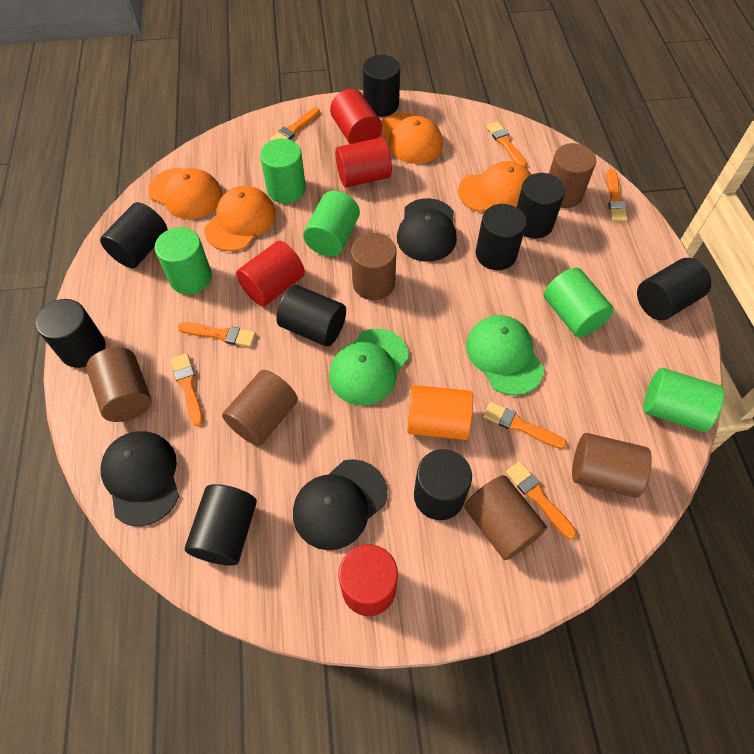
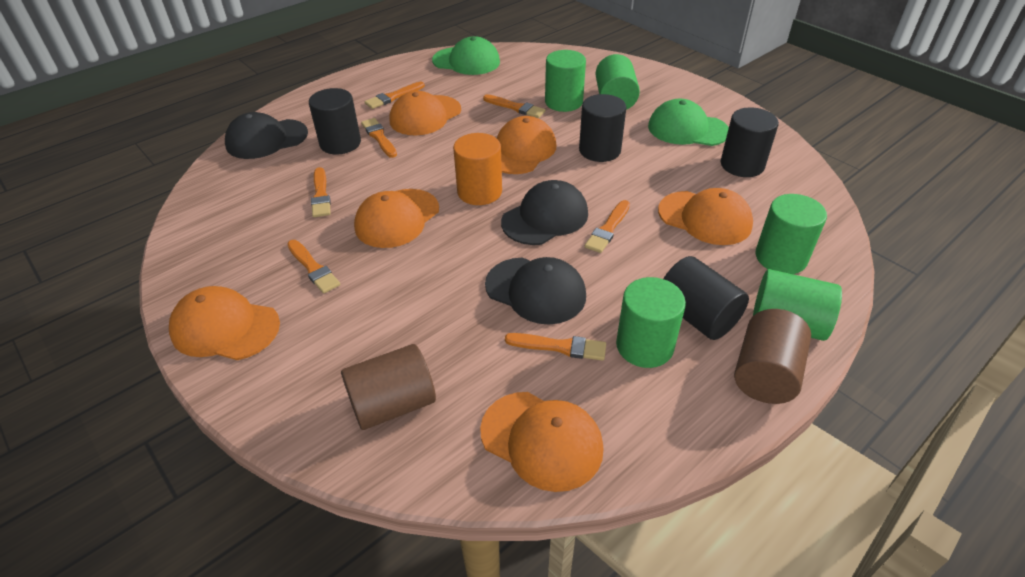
black cylinder: 9 -> 4
brown cylinder: 6 -> 2
orange cap: 4 -> 6
red cylinder: 4 -> 0

